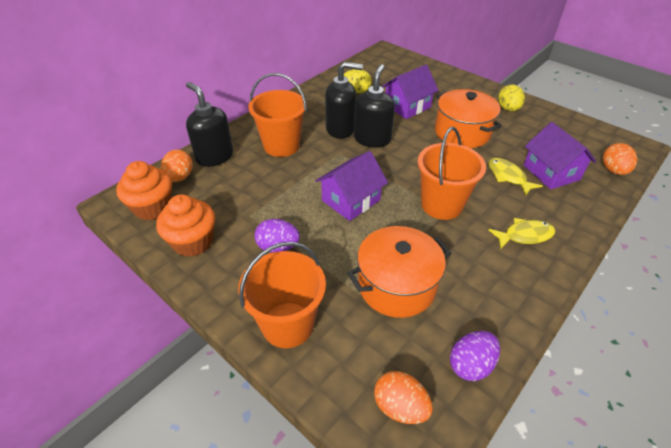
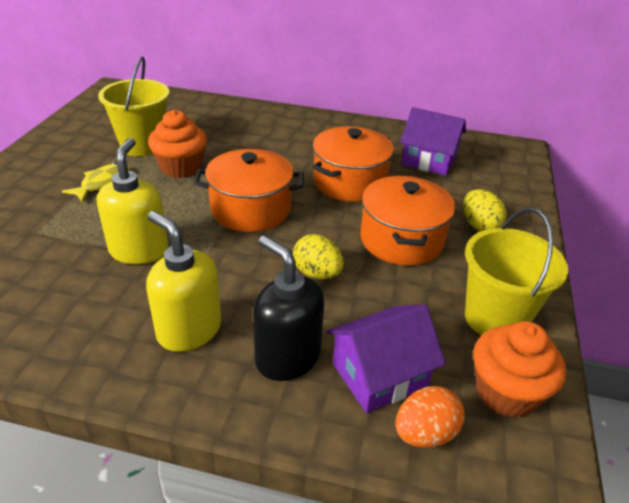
black soap dispenser: 3 -> 1
orange bucket: 3 -> 0
orange egg: 3 -> 1
orange pot: 2 -> 3
purple egg: 2 -> 0
purple house: 3 -> 2
yellow bucket: 0 -> 2
yellow fish: 2 -> 1
yellow soap dispenser: 0 -> 2

